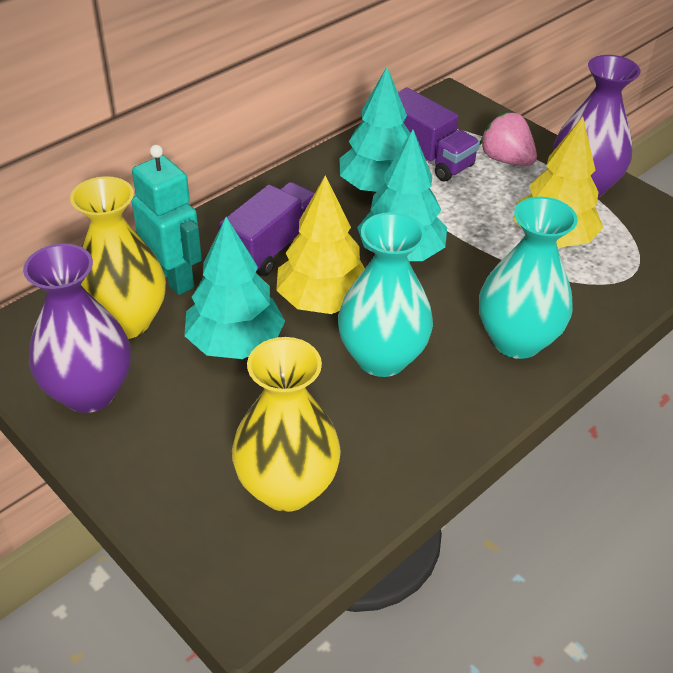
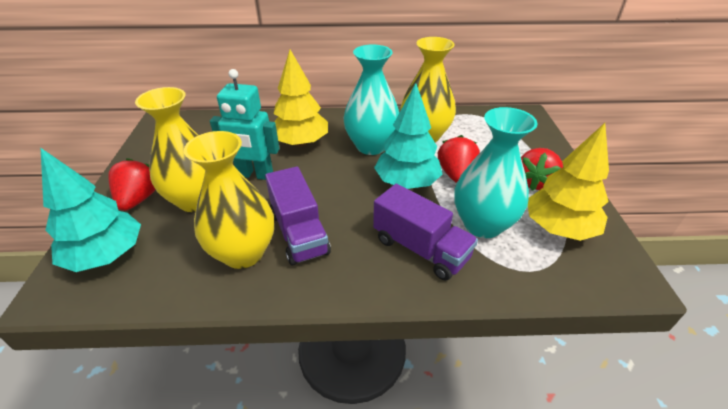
pink strawberry: 1 -> 0
purple vase: 2 -> 0
red strawberry: 0 -> 3
turquoise tree: 3 -> 2
yellow vase: 2 -> 3

